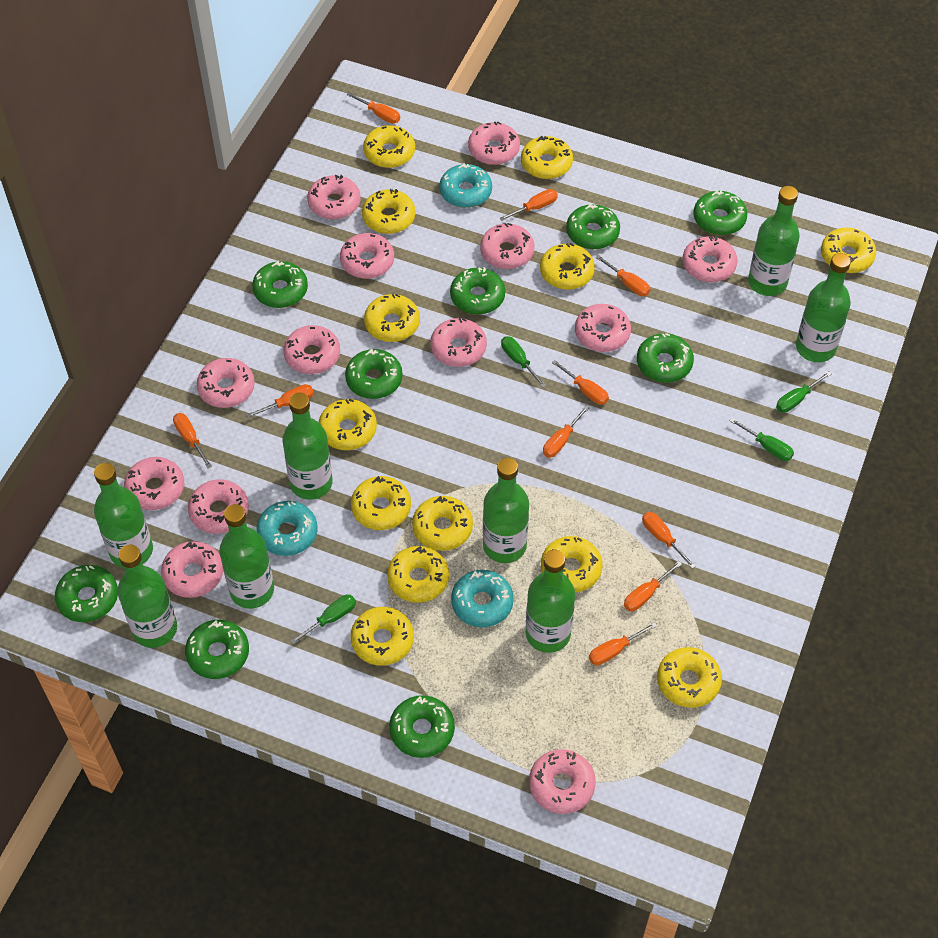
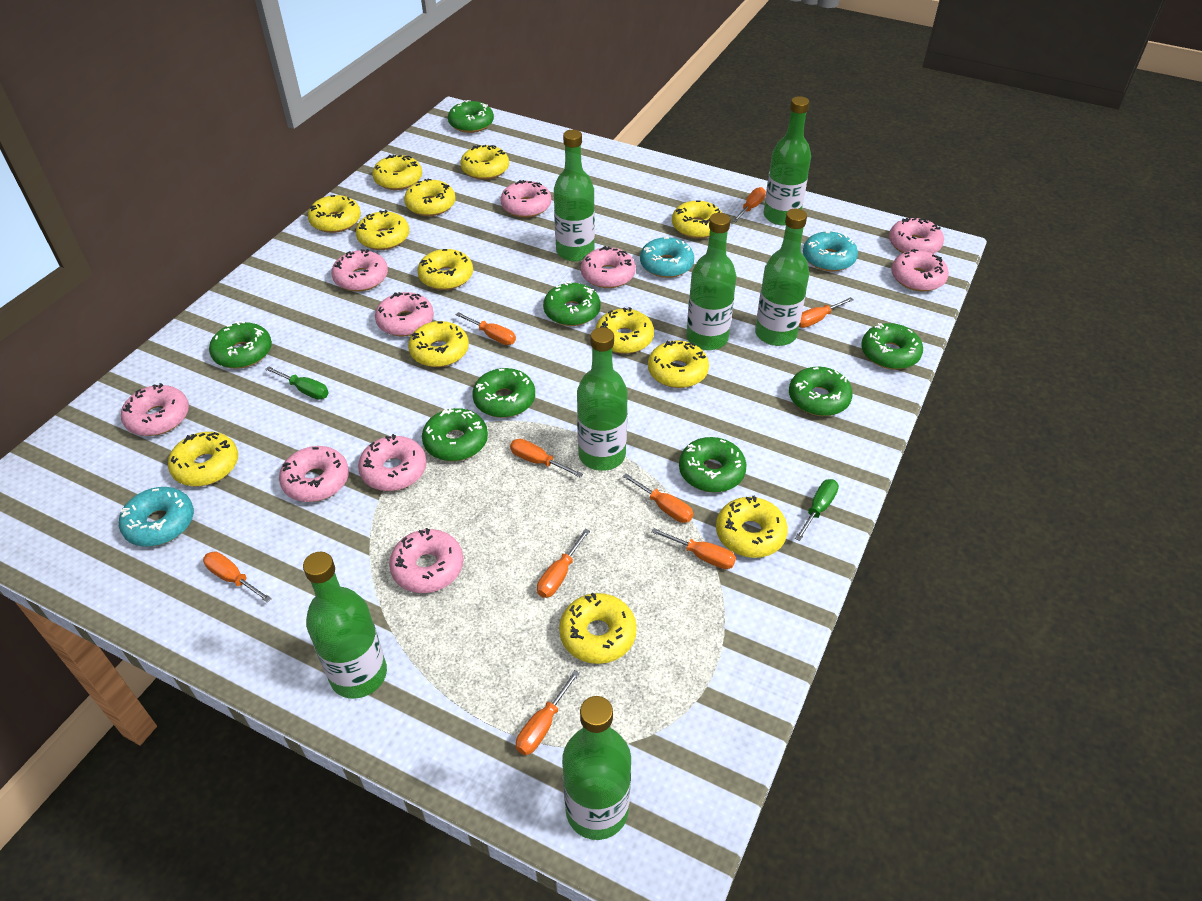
green bottle: 8 -> 7
green donut: 9 -> 8
green screwdriver: 4 -> 2
orange screwdriver: 10 -> 9
pink donut: 13 -> 10

